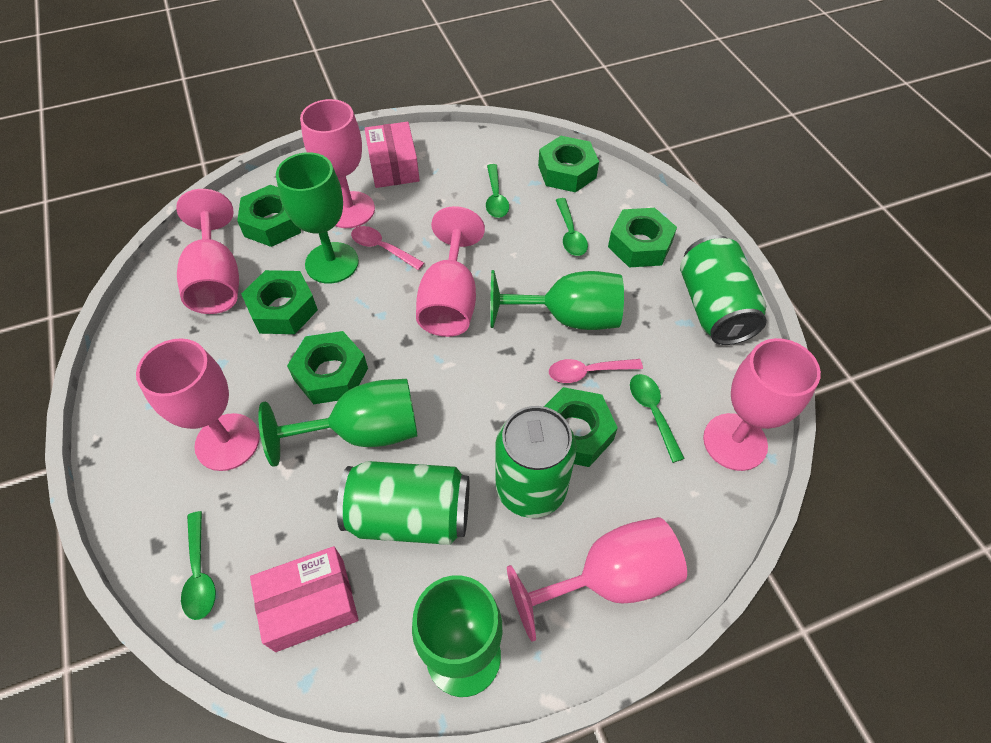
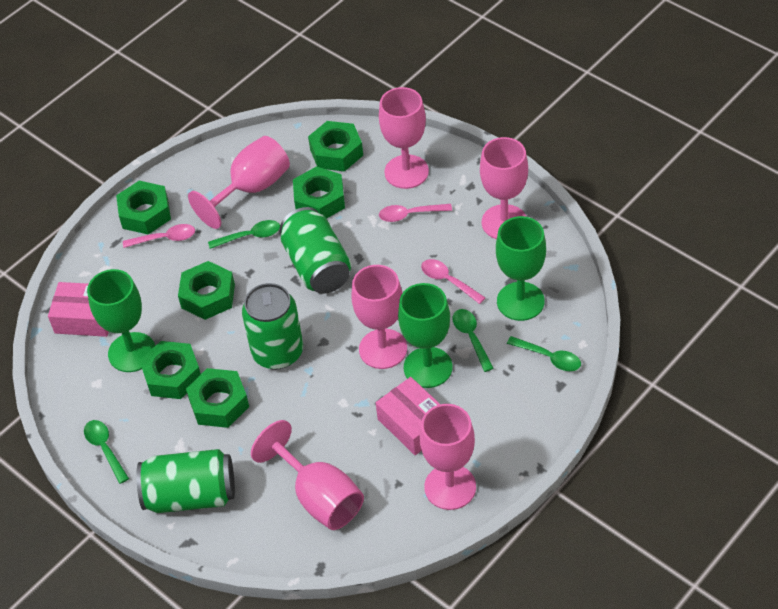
green goblet: 4 -> 3
pink spoon: 2 -> 3

